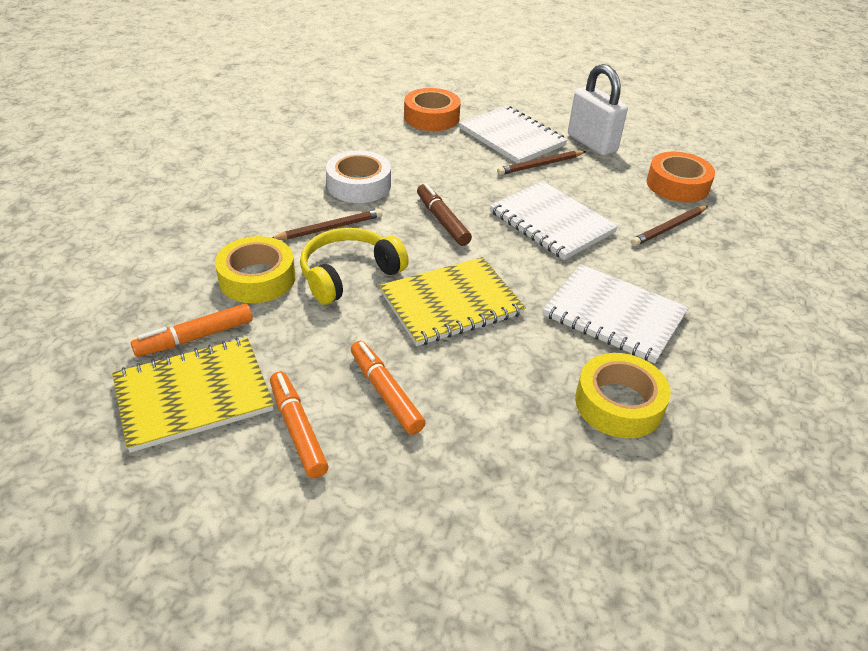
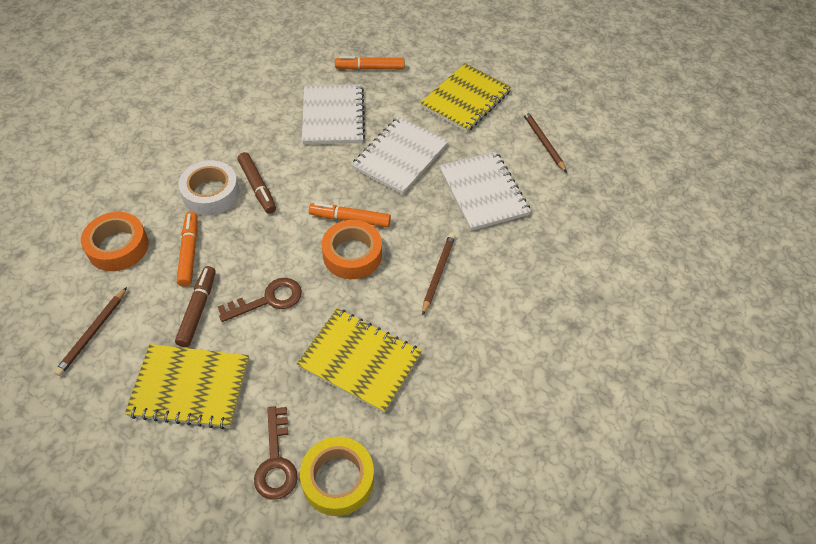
brown key: 0 -> 2
brown marker: 1 -> 2
white padlock: 1 -> 0
yellow headphones: 1 -> 0
yellow notebook: 2 -> 3
yellow tape: 2 -> 1

